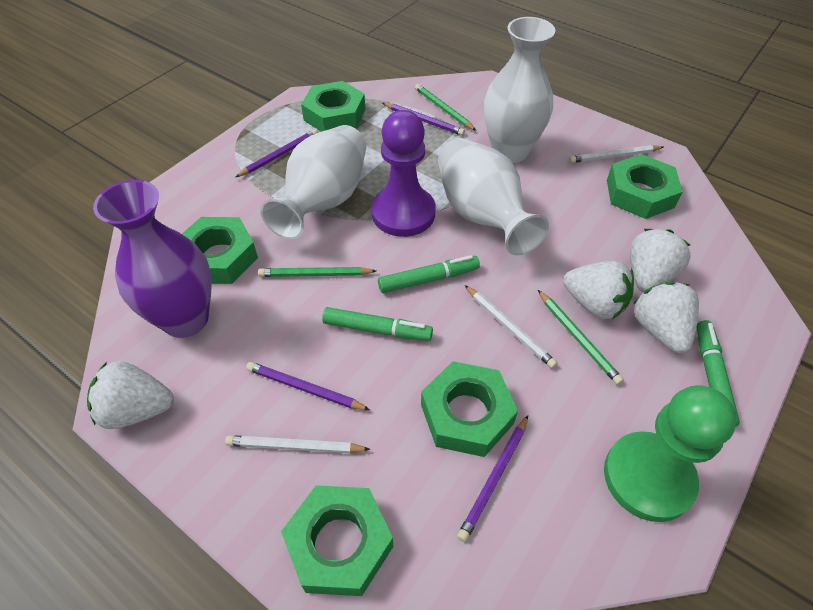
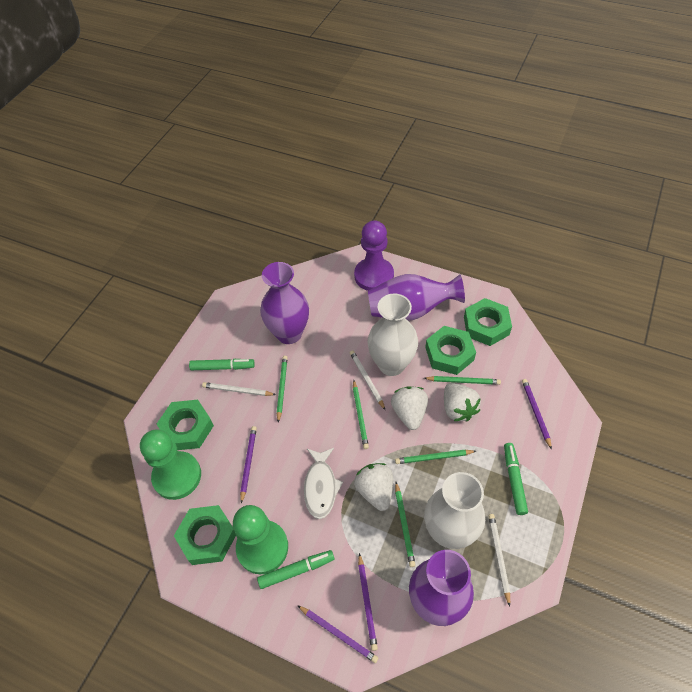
green nut: 5 -> 4
green pawn: 1 -> 2
green pencil: 3 -> 5
purple vase: 1 -> 3
white fish: 0 -> 1
white strawberry: 4 -> 3
white vase: 3 -> 2

